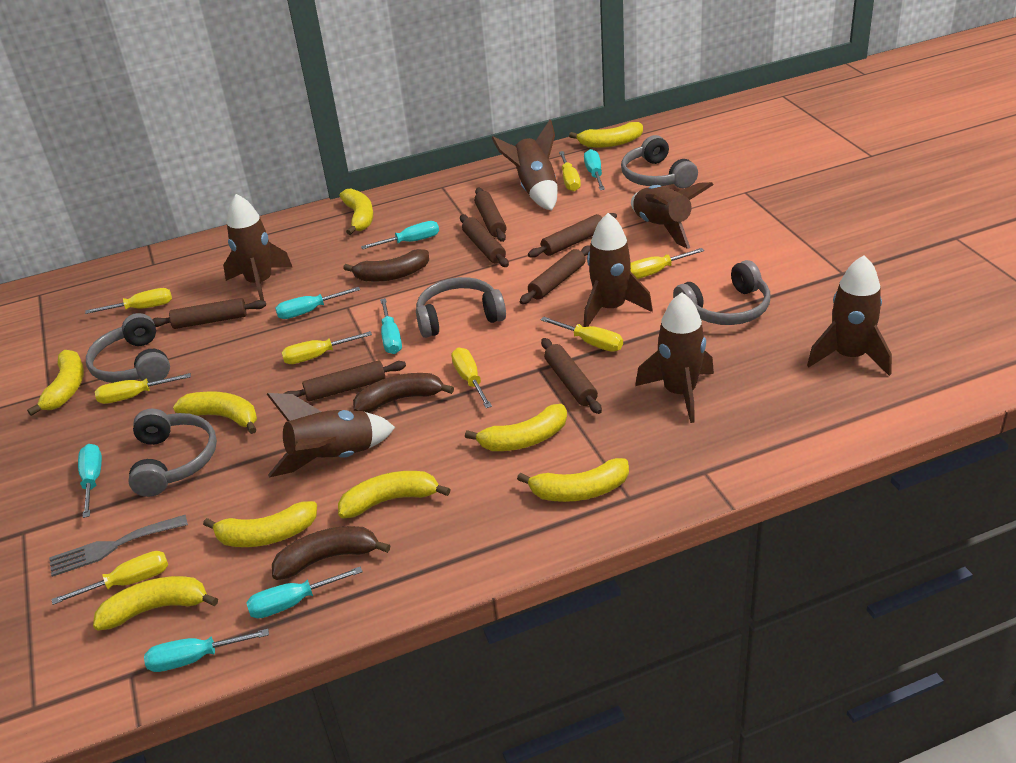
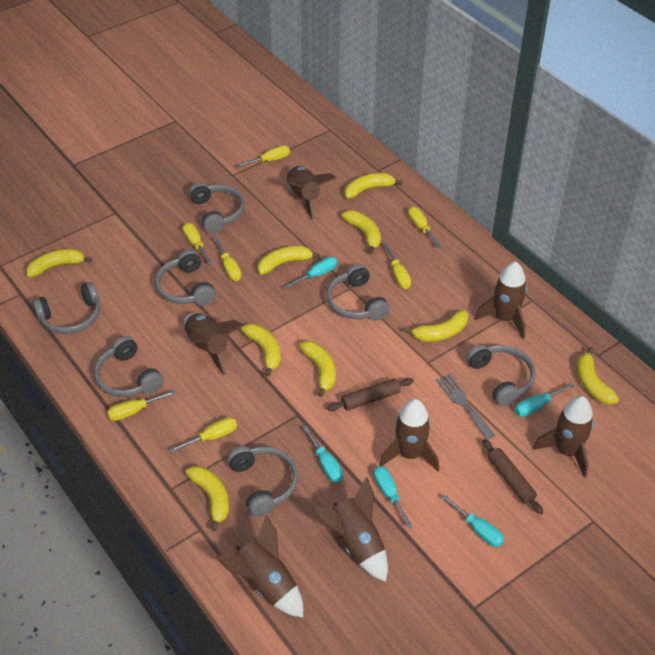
brown banana: 3 -> 0
brown rolling pin: 7 -> 2
grey headphones: 5 -> 7
turquoise screwdriver: 7 -> 5
yellow screwdriver: 8 -> 7

